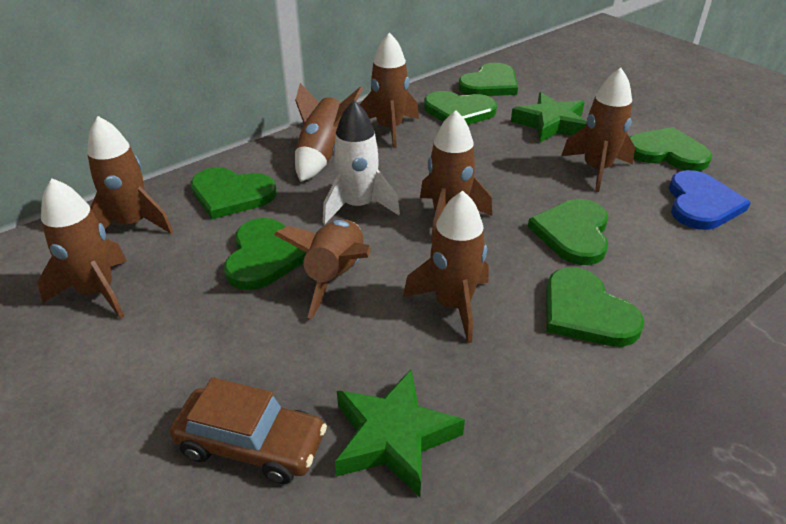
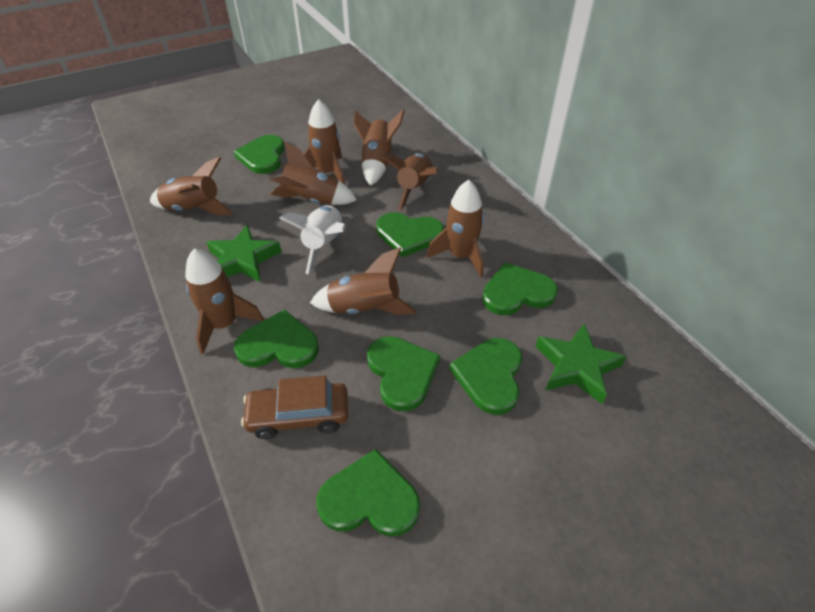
blue heart: 1 -> 0

